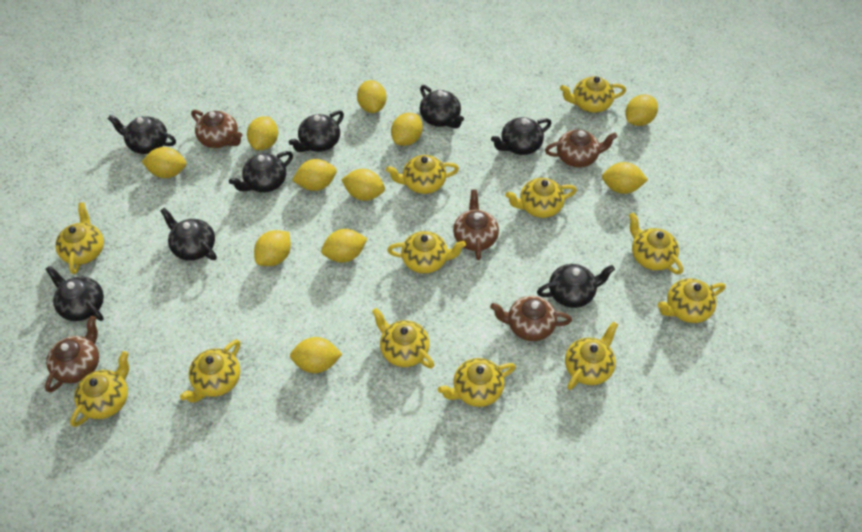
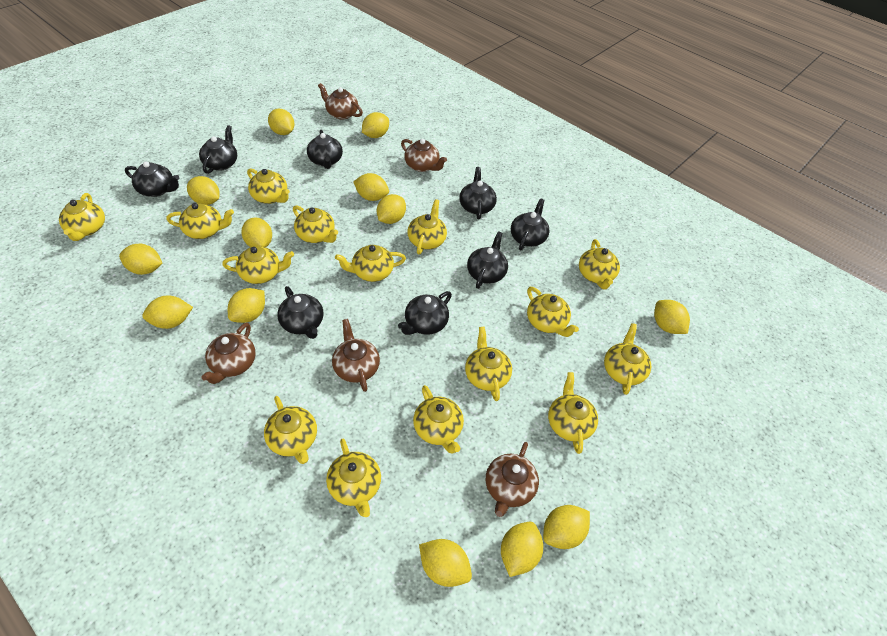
yellow lemon: 11 -> 13
yellow teapot: 12 -> 15

